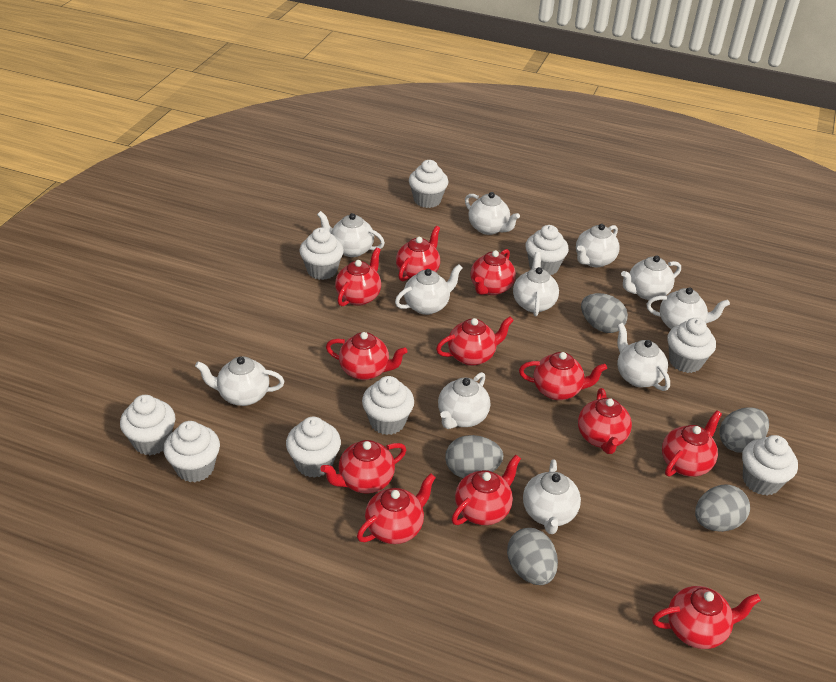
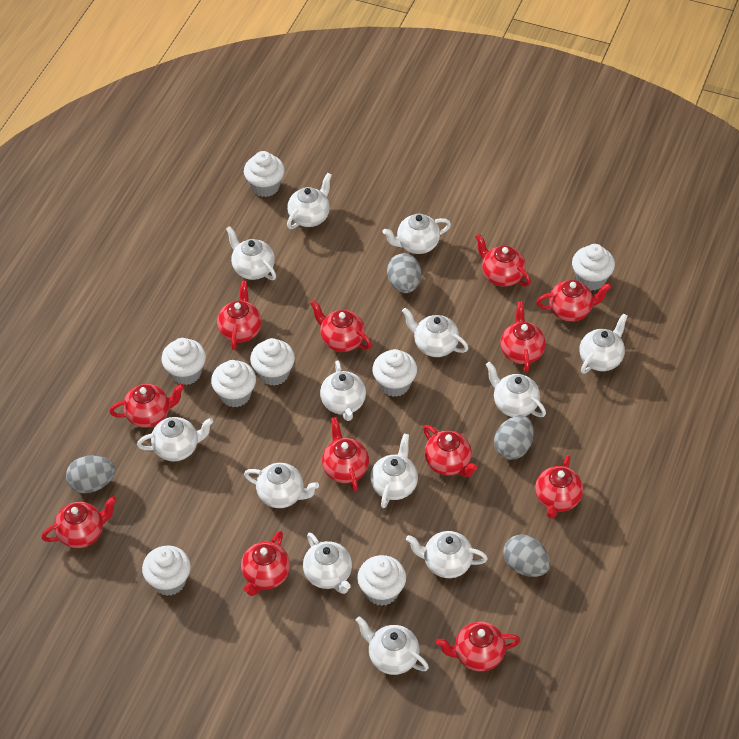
grey egg: 5 -> 4
white cupcake: 9 -> 8
white teapot: 11 -> 13

